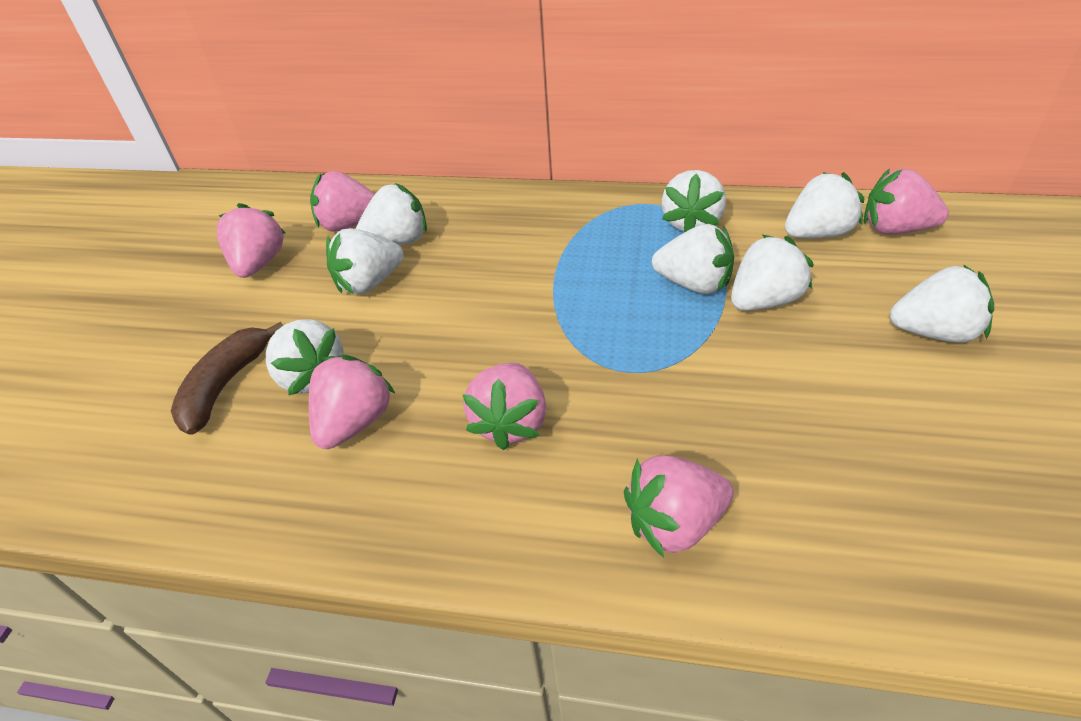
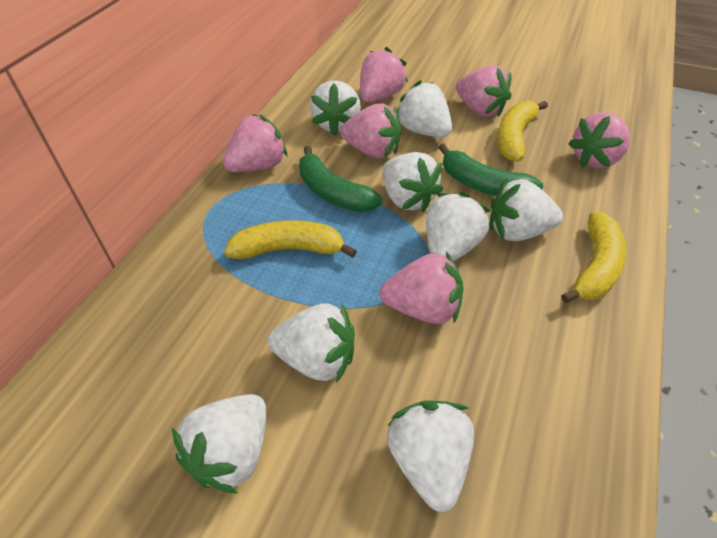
brown banana: 1 -> 0
green banana: 0 -> 2
yellow banana: 0 -> 3

